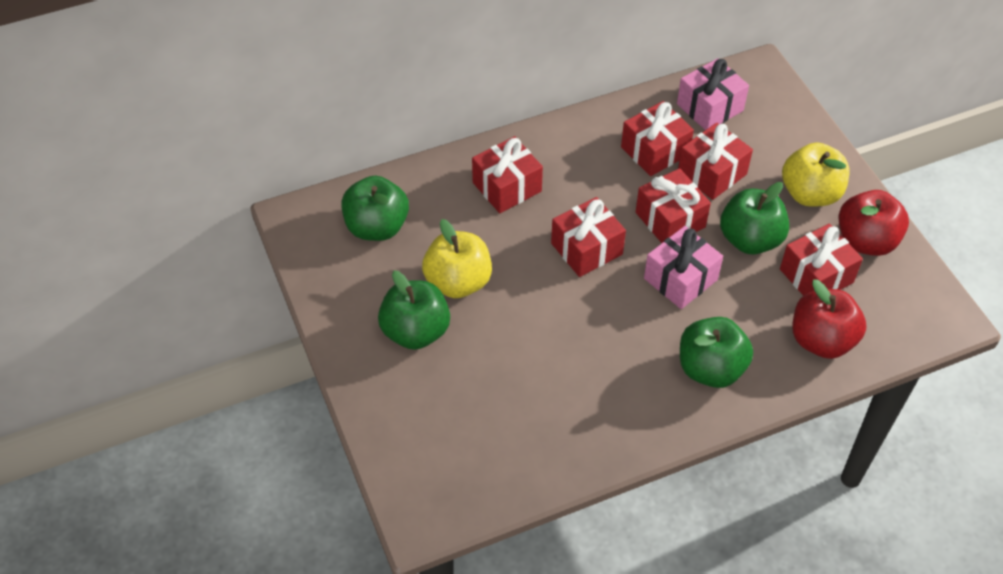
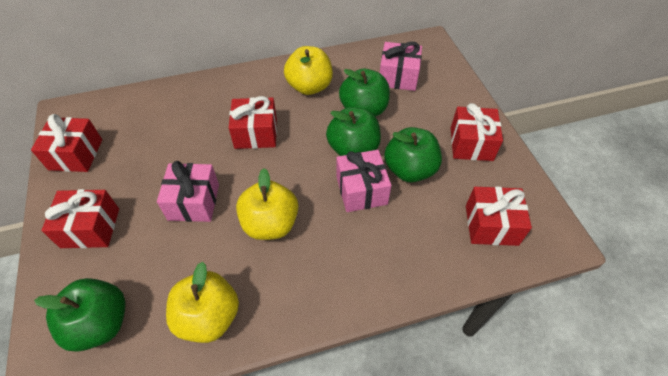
pink gift: 2 -> 3
red apple: 2 -> 0
red gift: 6 -> 5
yellow apple: 2 -> 3

